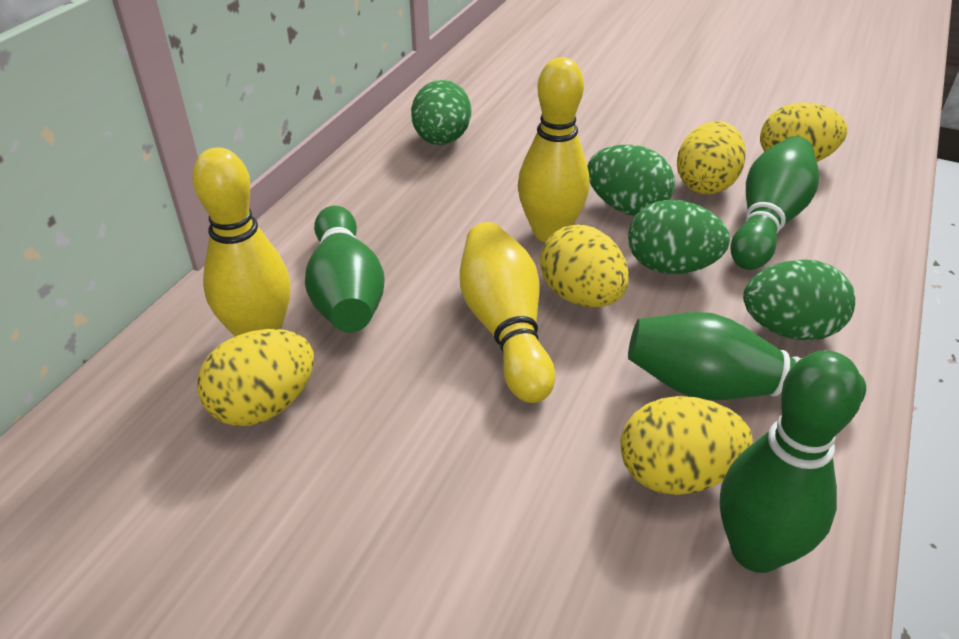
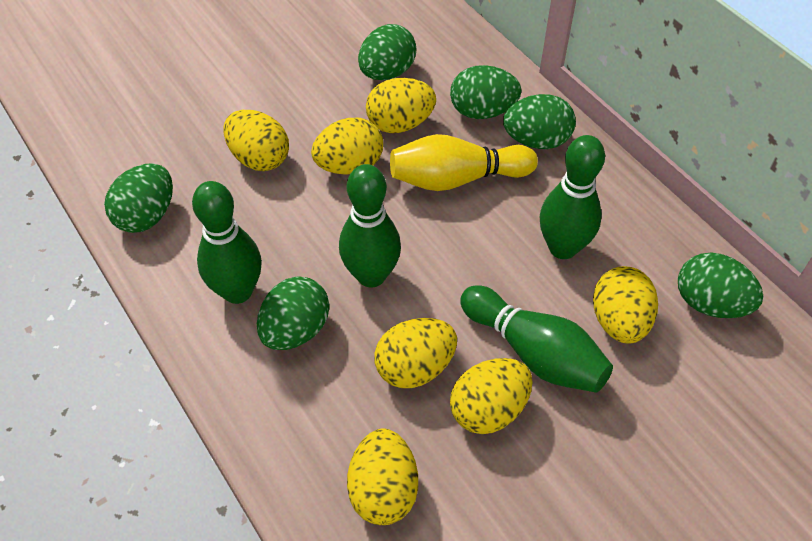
green egg: 4 -> 6
yellow bowling pin: 3 -> 1
yellow egg: 5 -> 7

